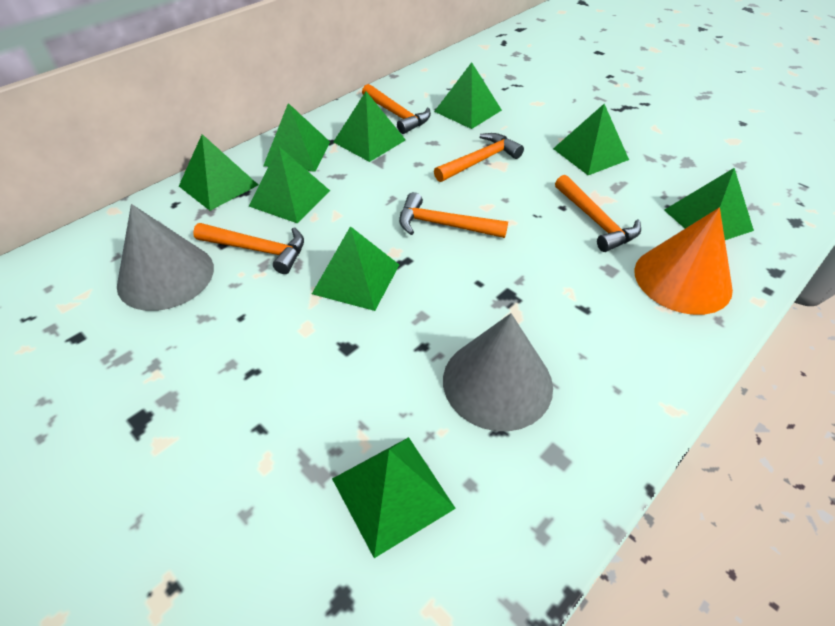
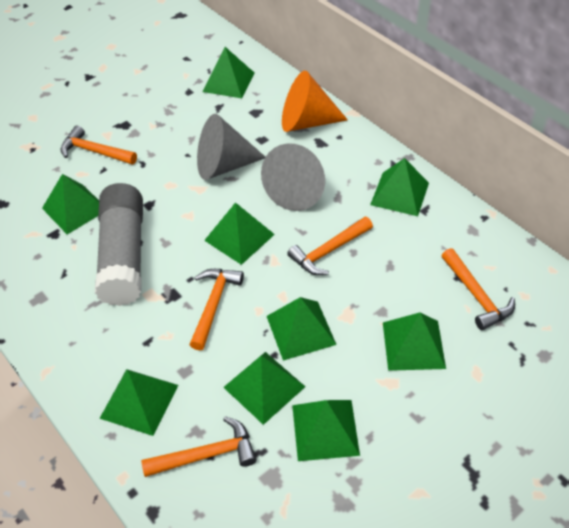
grey glue stick: 0 -> 1

